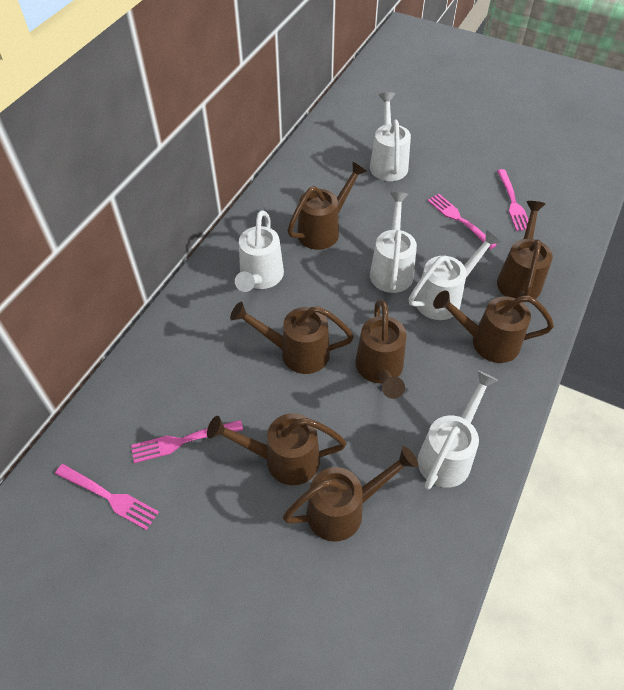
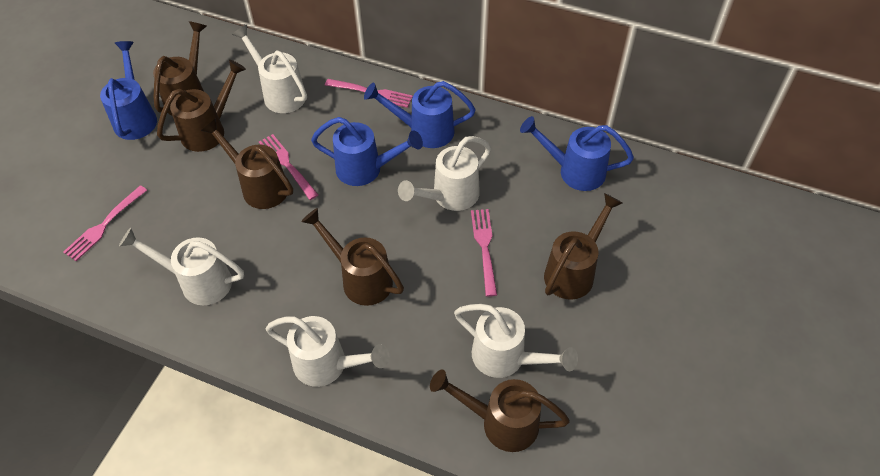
blue watering can: 0 -> 4
brown watering can: 7 -> 6

